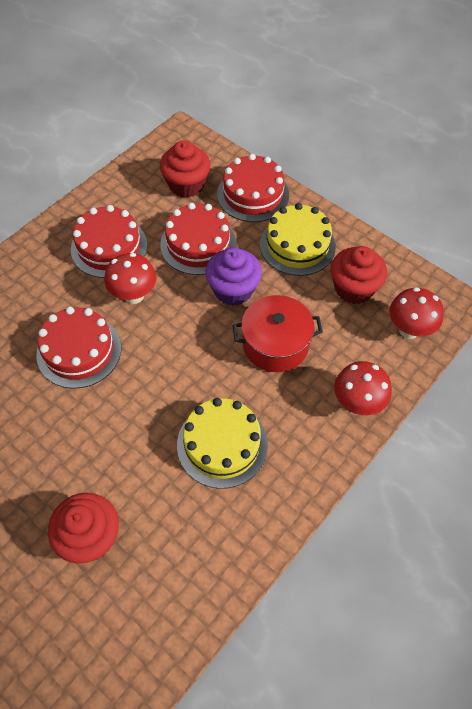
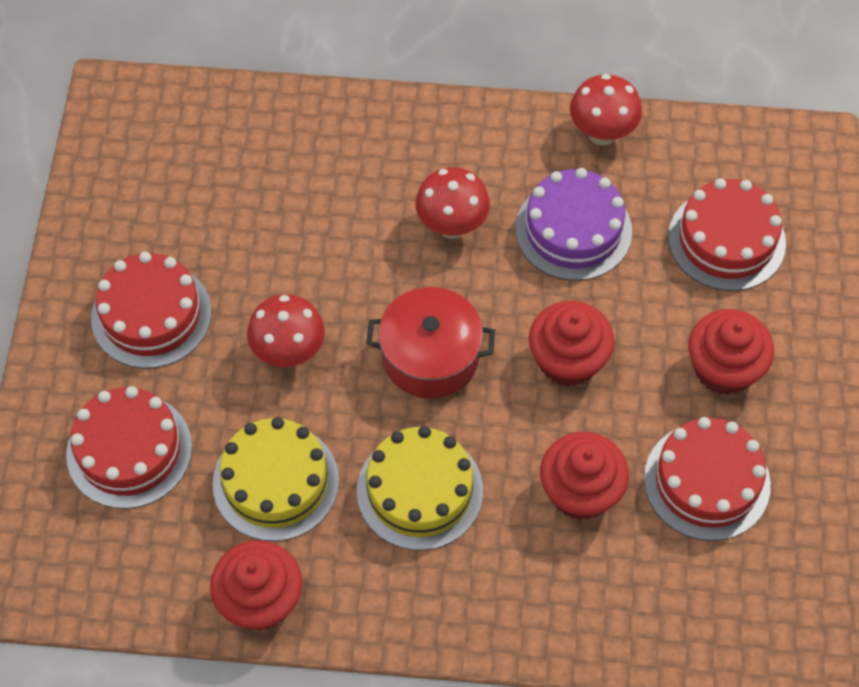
purple cake: 0 -> 1
purple cupcake: 1 -> 0
red cupcake: 3 -> 4

